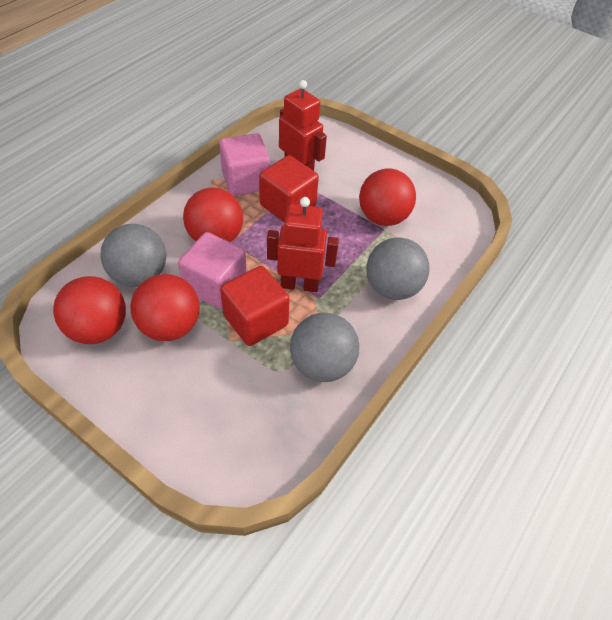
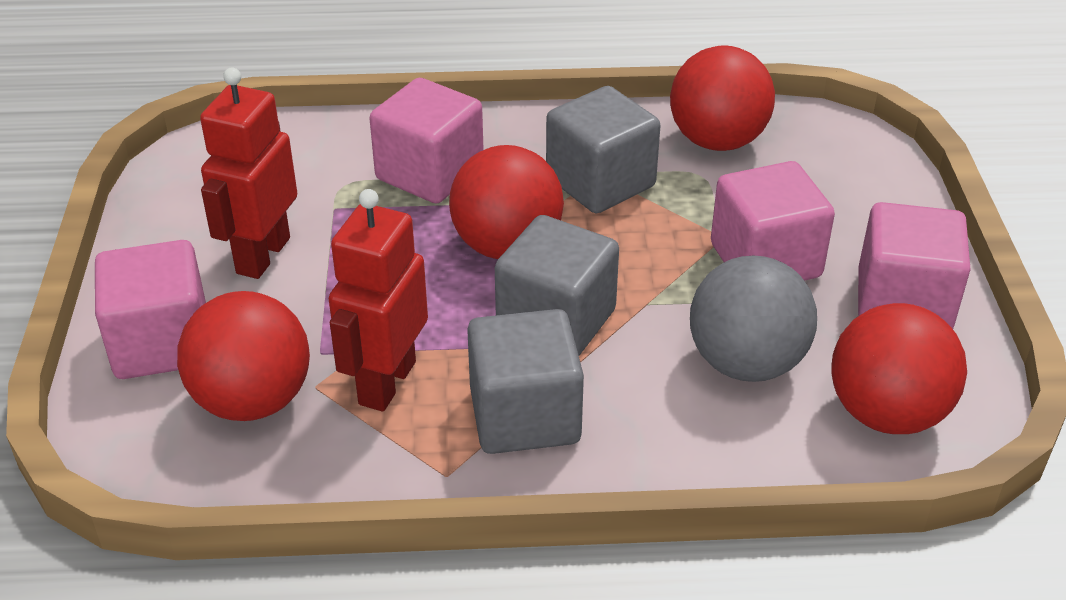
grey ball: 3 -> 1
grey cube: 0 -> 3
pink cube: 2 -> 4
red cube: 2 -> 0

